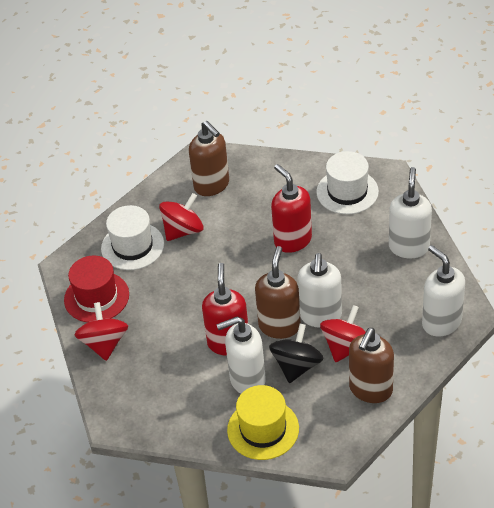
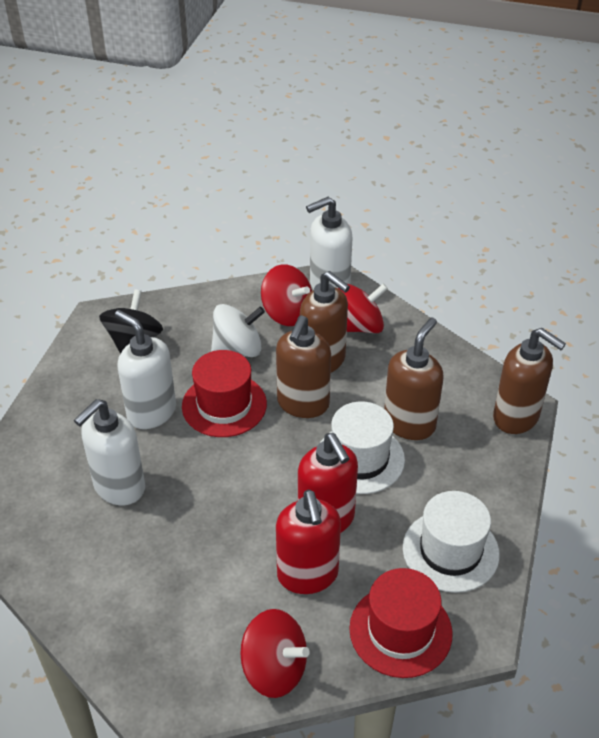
brown soap dispenser: 3 -> 4
red hat: 1 -> 2
white soap dispenser: 4 -> 3
white spinning top: 0 -> 1
yellow hat: 1 -> 0

